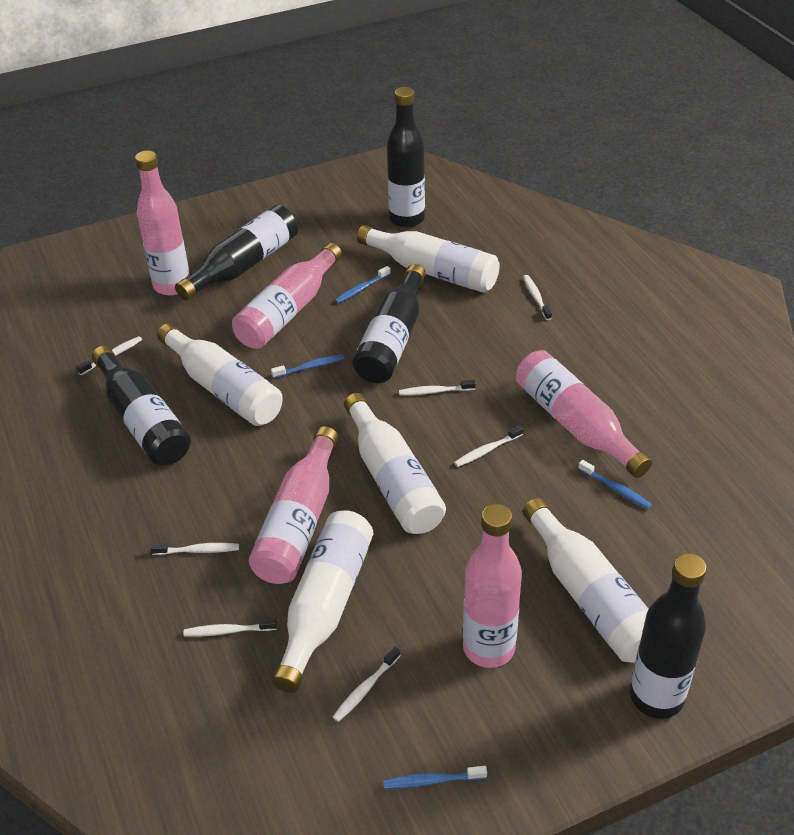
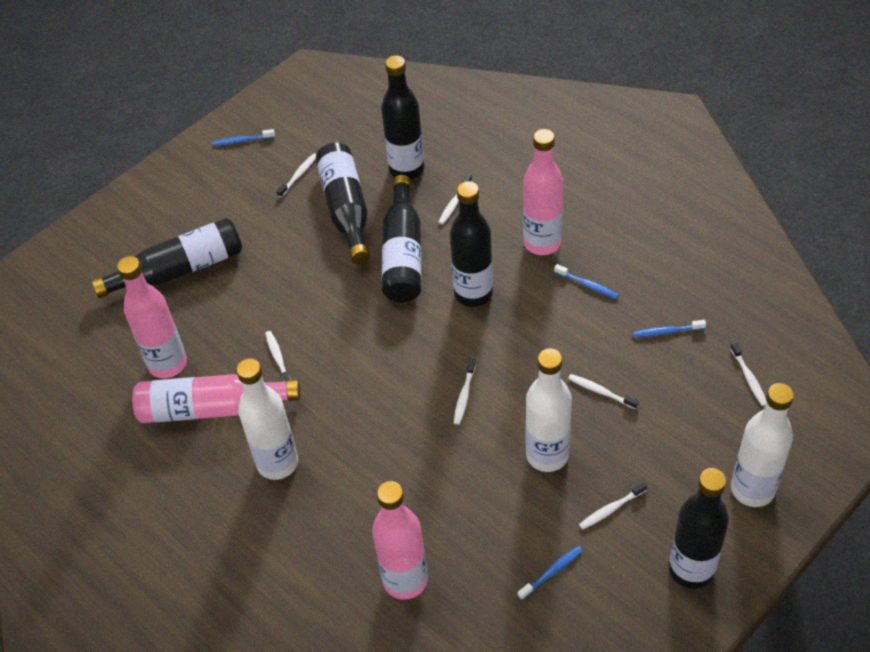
black bottle: 5 -> 6
pink bottle: 5 -> 4
white bottle: 5 -> 3

